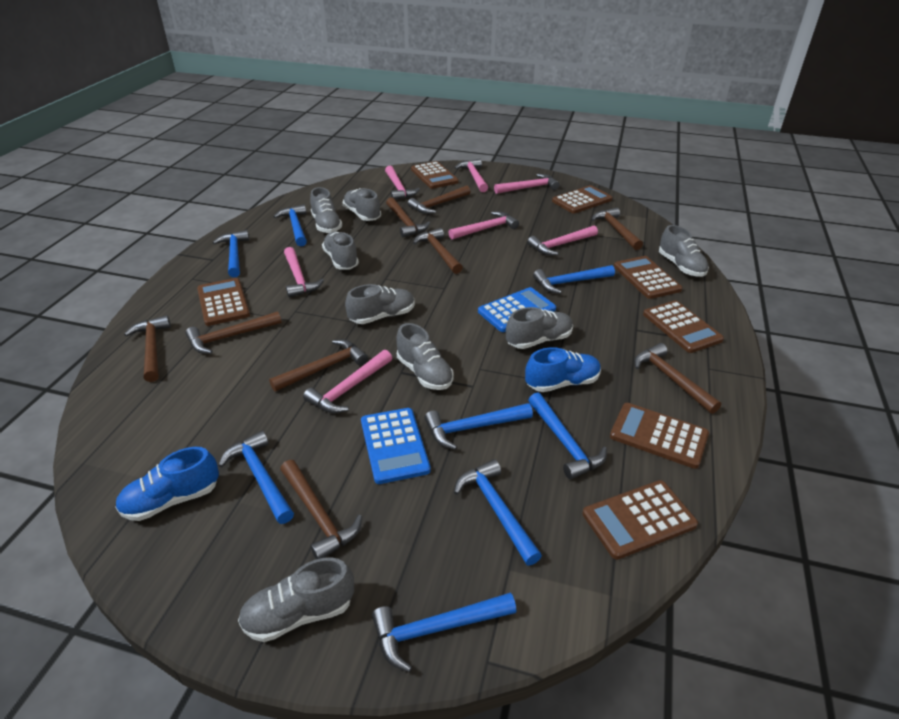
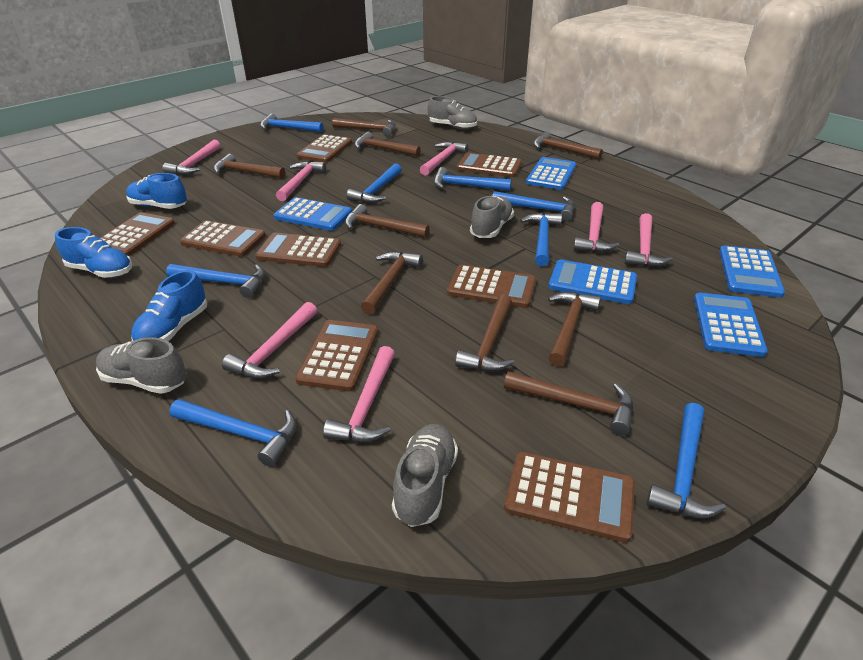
blue calculator: 2 -> 5
blue shoe: 2 -> 3
brown calculator: 7 -> 8
grey shoe: 8 -> 4

